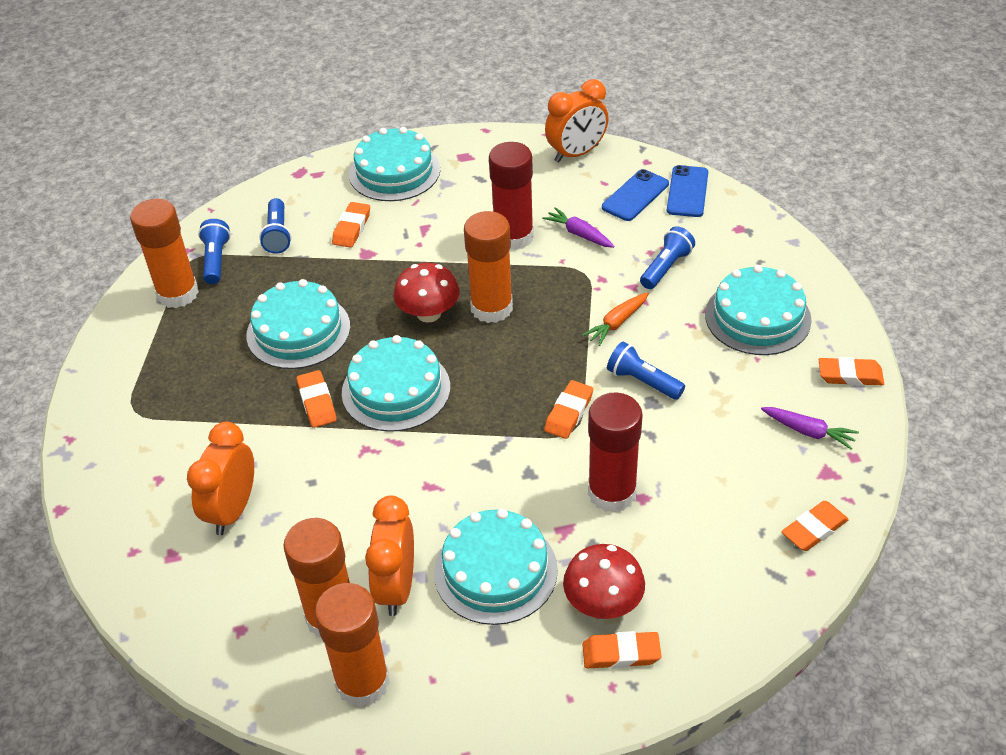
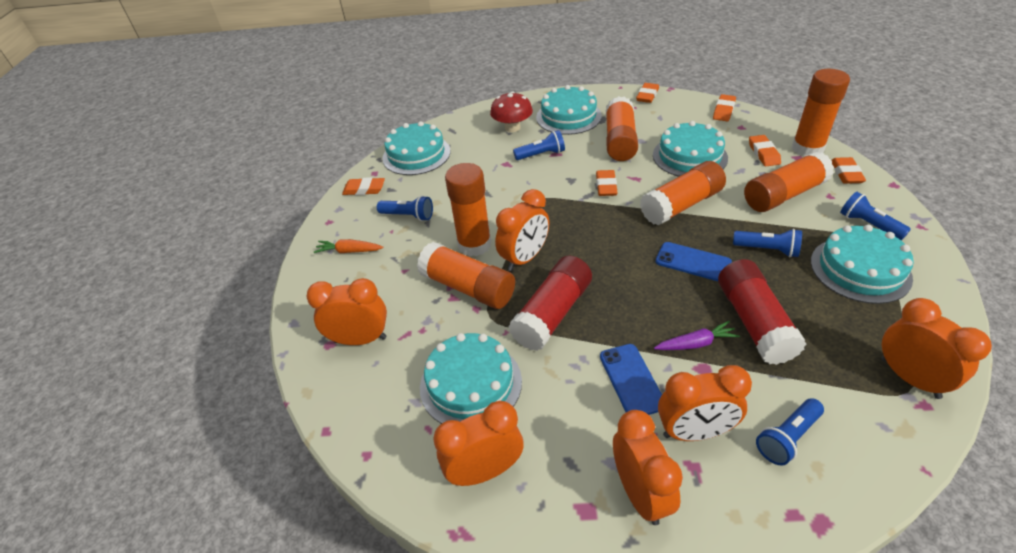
blue flashlight: 4 -> 5
orange clock: 3 -> 6
orange glue stick: 4 -> 6
purple carrot: 2 -> 1
red mushroom: 2 -> 1

